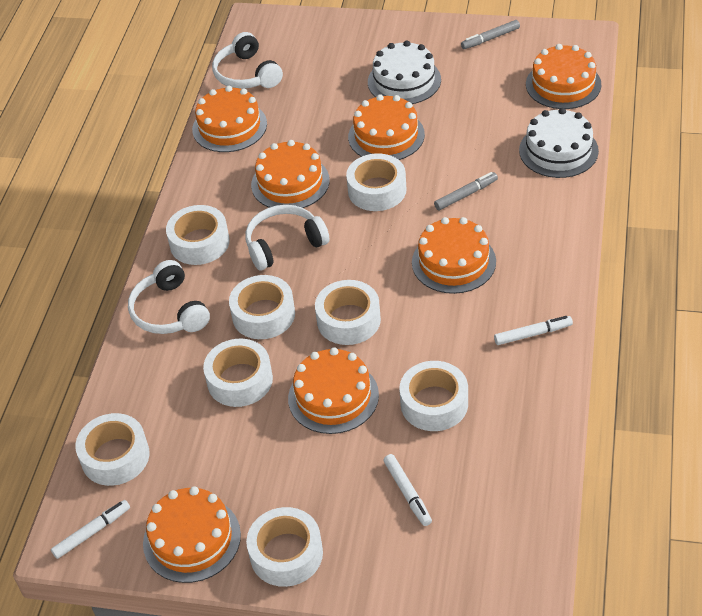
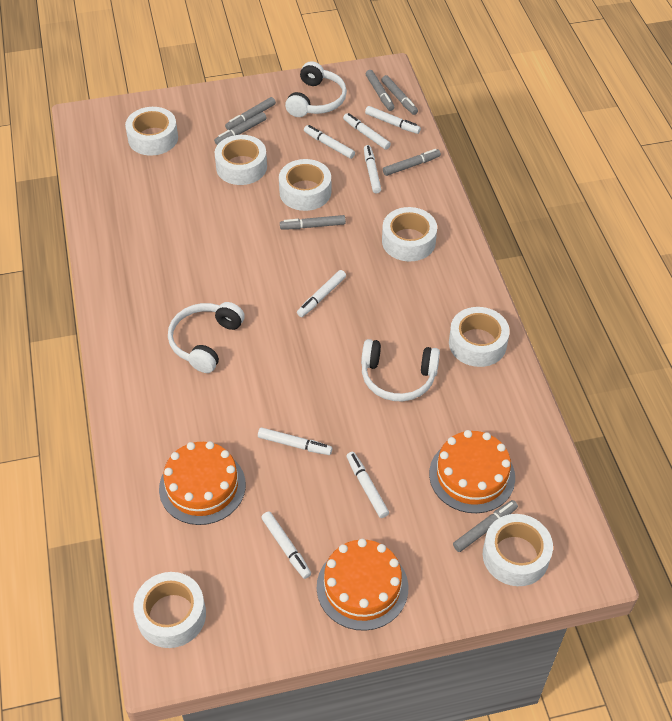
grey marker: 2 -> 7
orange cake: 7 -> 3
white cake: 2 -> 0
white marker: 3 -> 8
white tape: 8 -> 7

